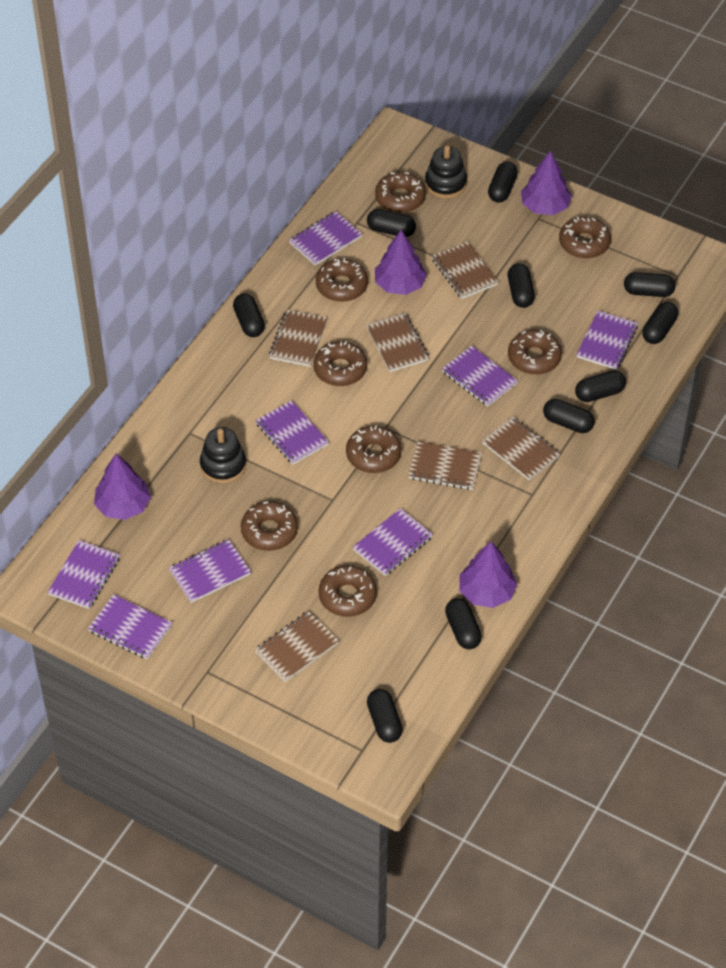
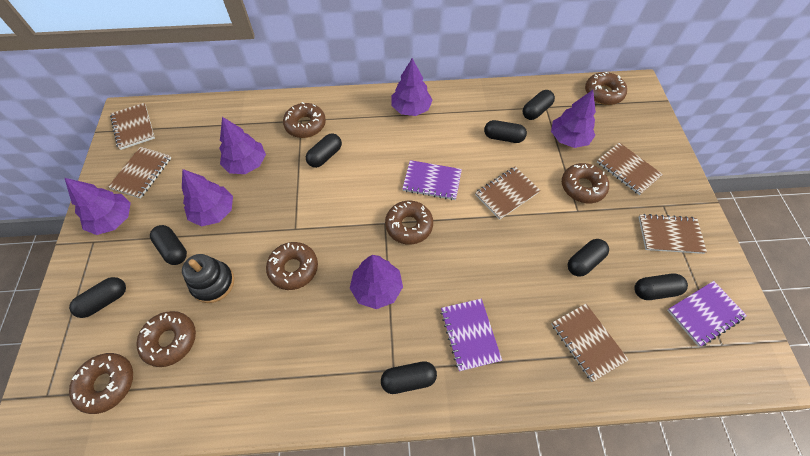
black capsule: 10 -> 8
black stacking toy: 2 -> 1
brown donut: 8 -> 7
purple notebook: 8 -> 3
purple tree: 4 -> 6

